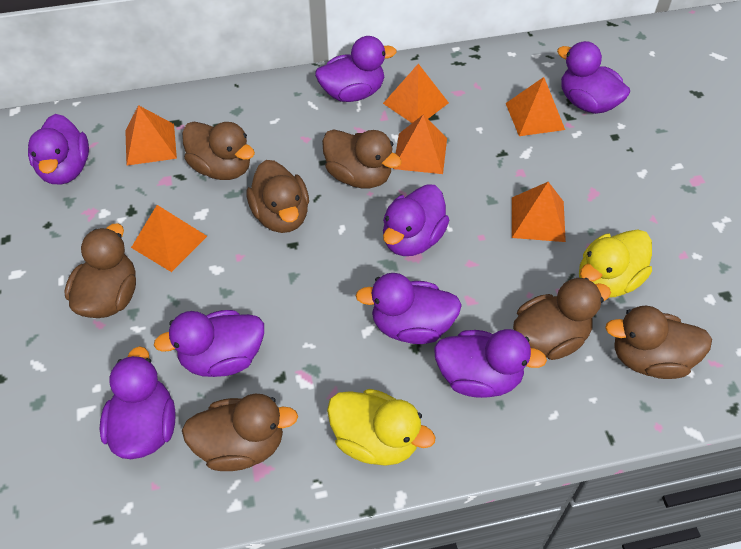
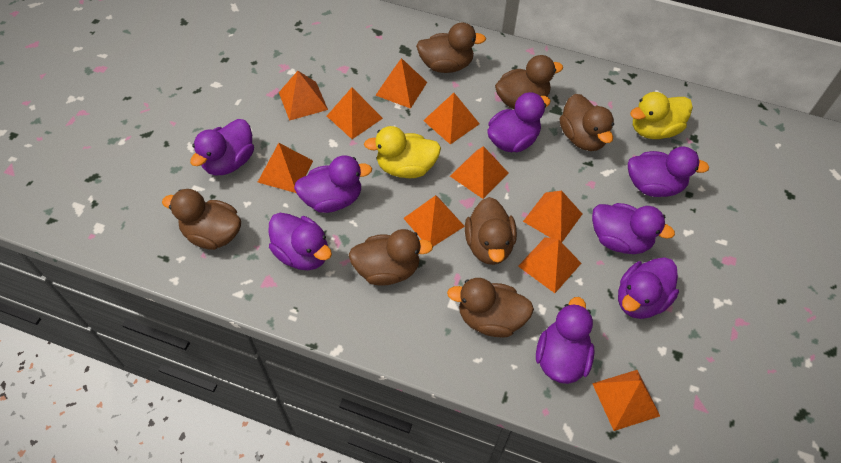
orange pyramid: 6 -> 10

